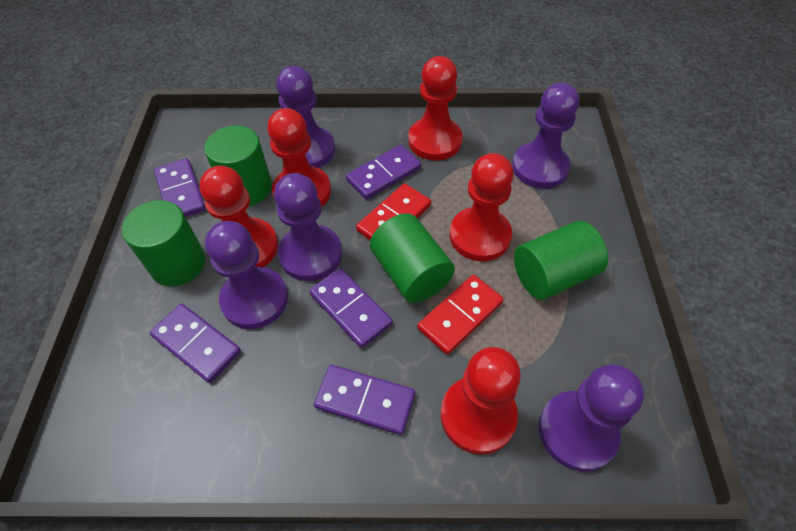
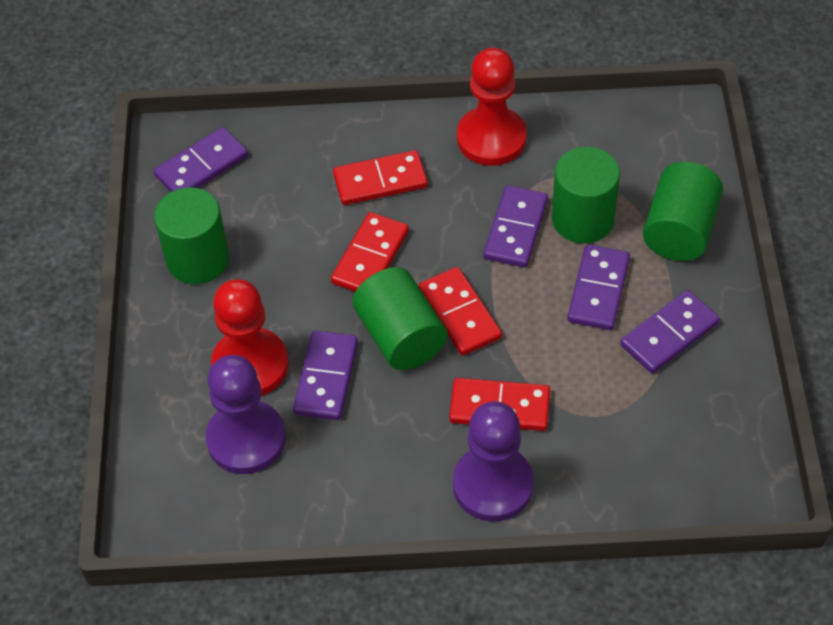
purple pawn: 5 -> 2
red domino: 2 -> 4
red pawn: 5 -> 2

